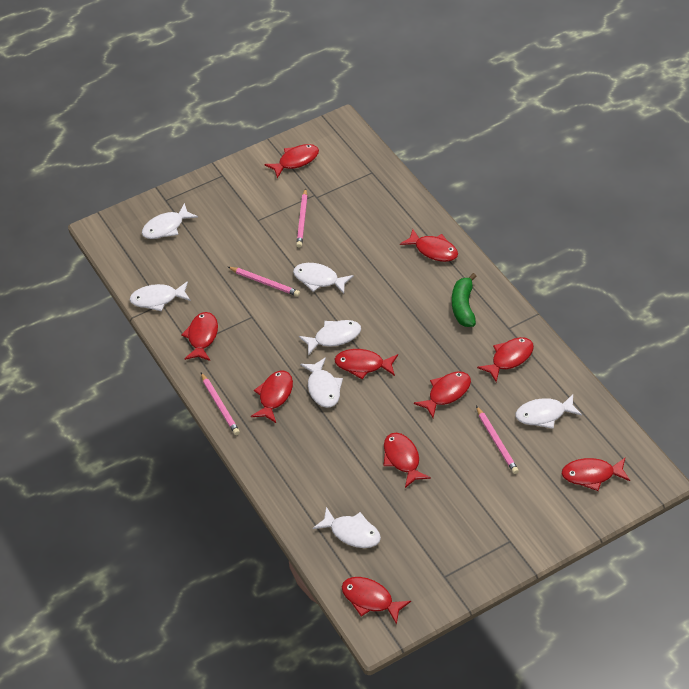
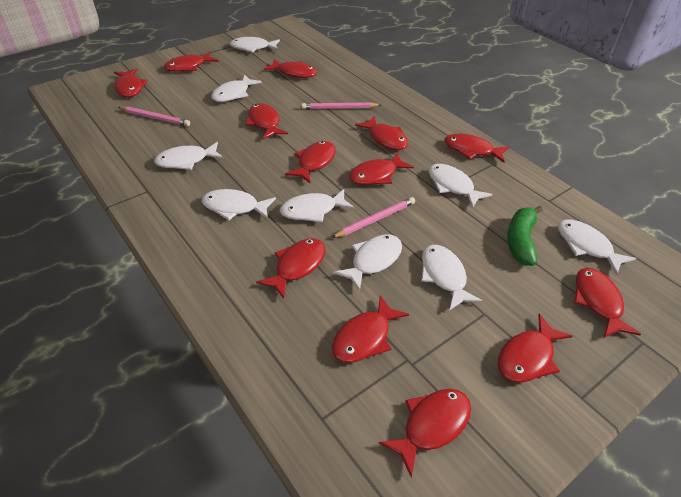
pink pencil: 4 -> 3
red fish: 10 -> 13
white fish: 7 -> 9

